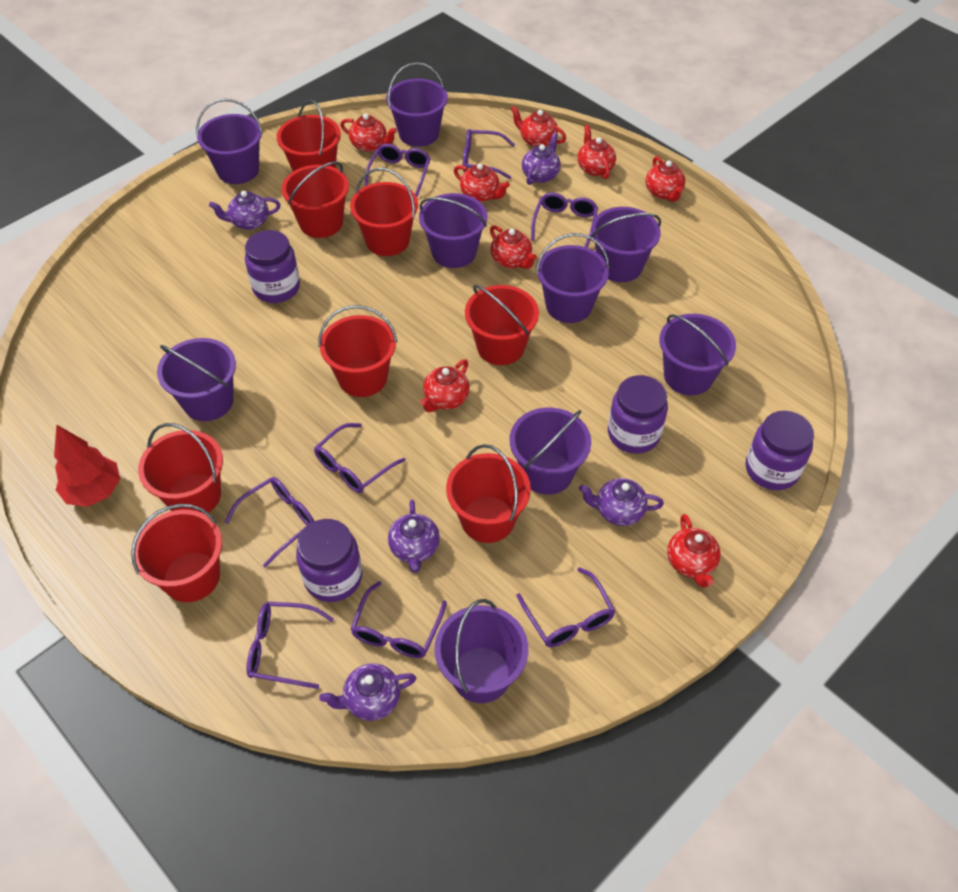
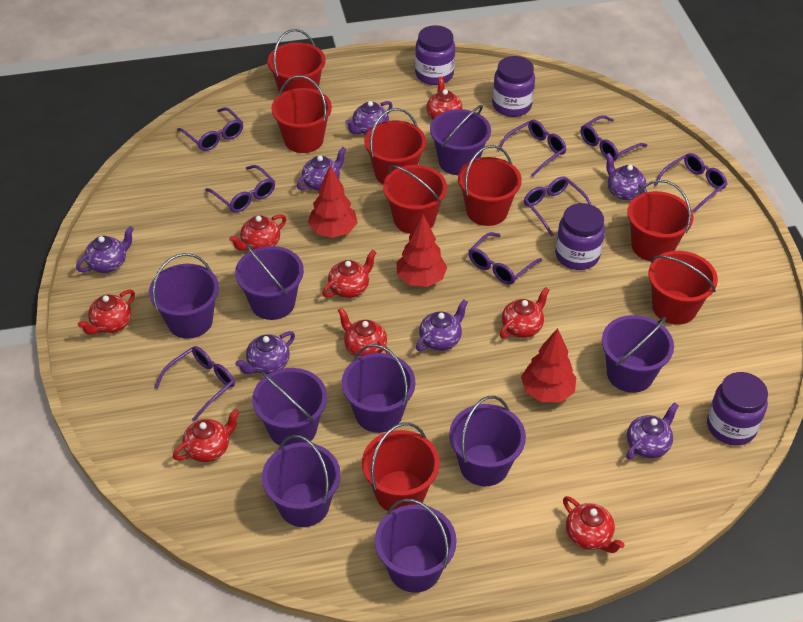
purple teapot: 5 -> 7
red tree: 1 -> 3

